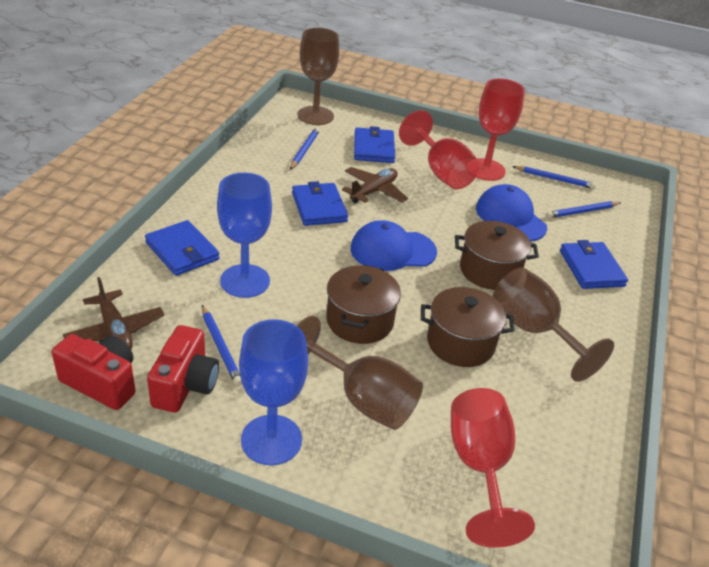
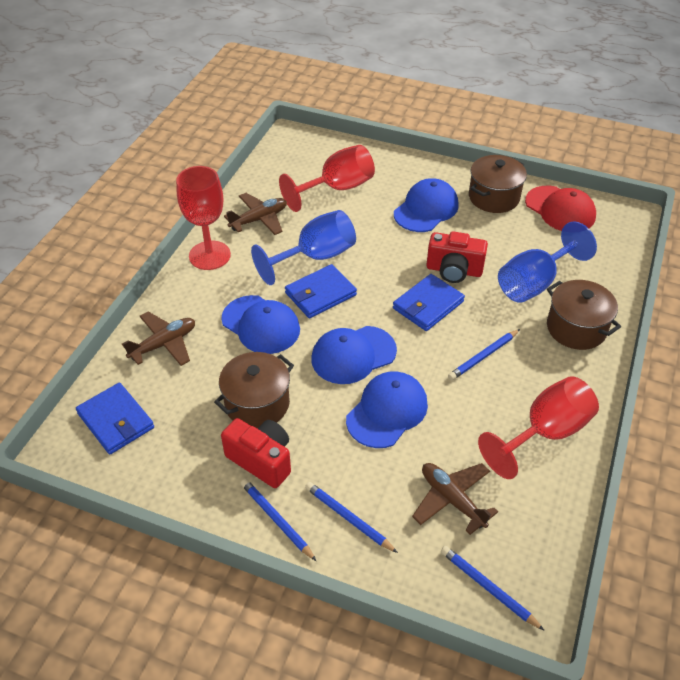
blue cap: 2 -> 4
blue wallet: 4 -> 3
brown goblet: 3 -> 0
brown plane: 2 -> 3
red cap: 0 -> 1

